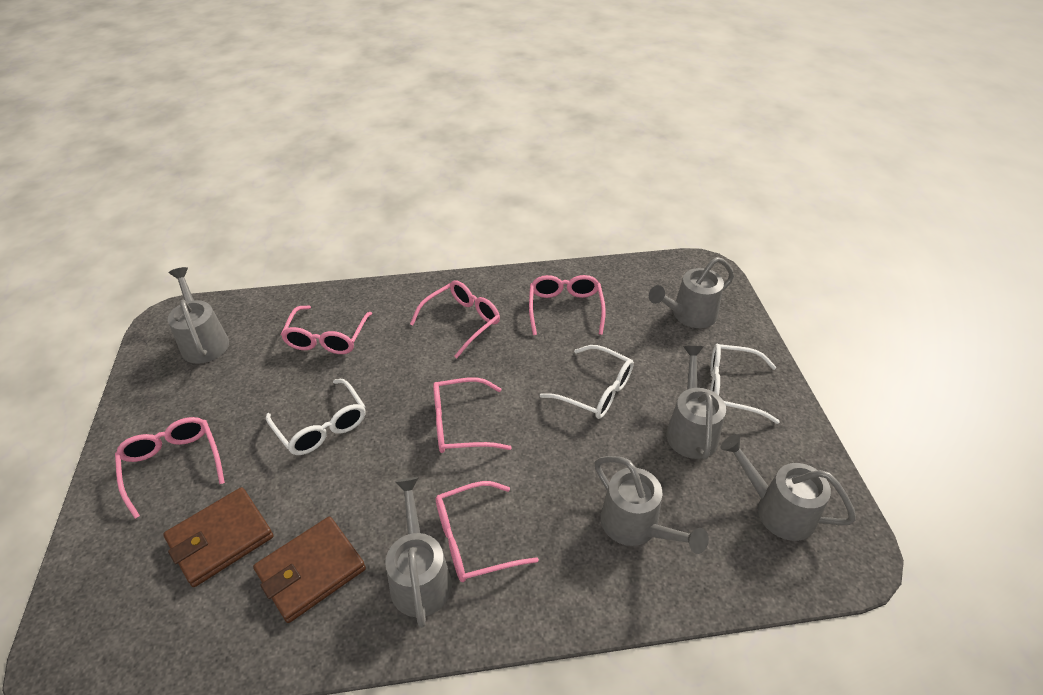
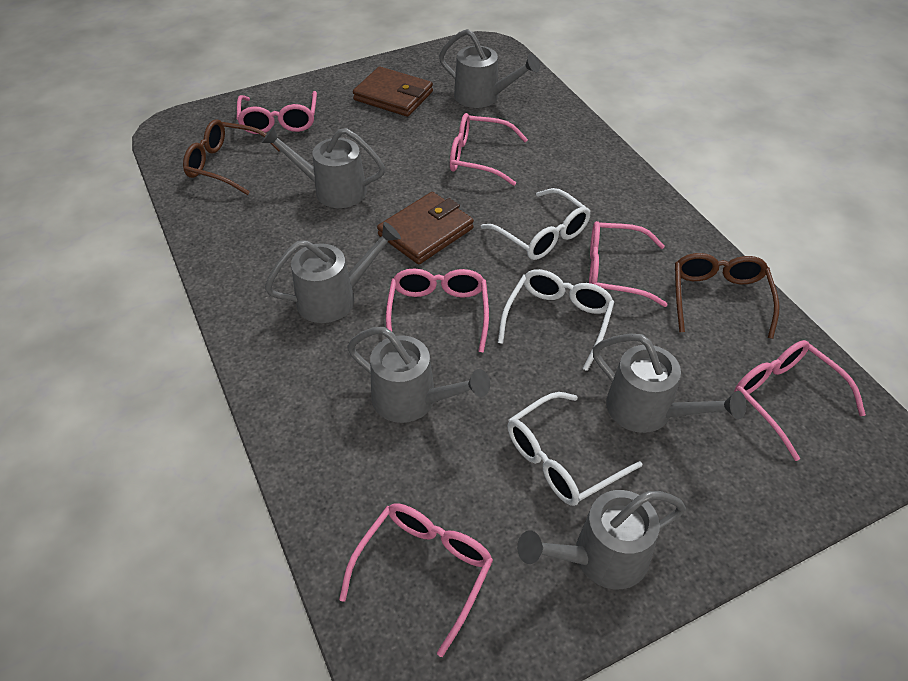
brown glasses: 0 -> 2

